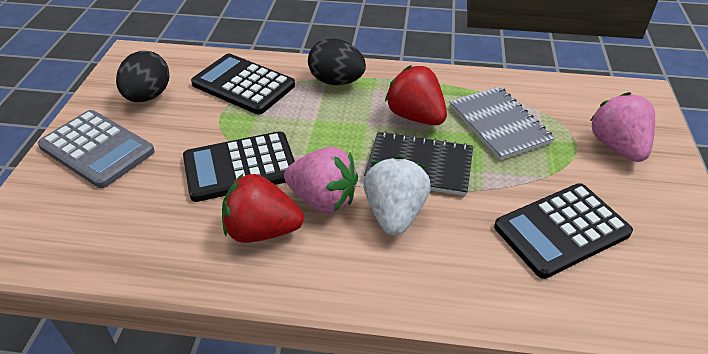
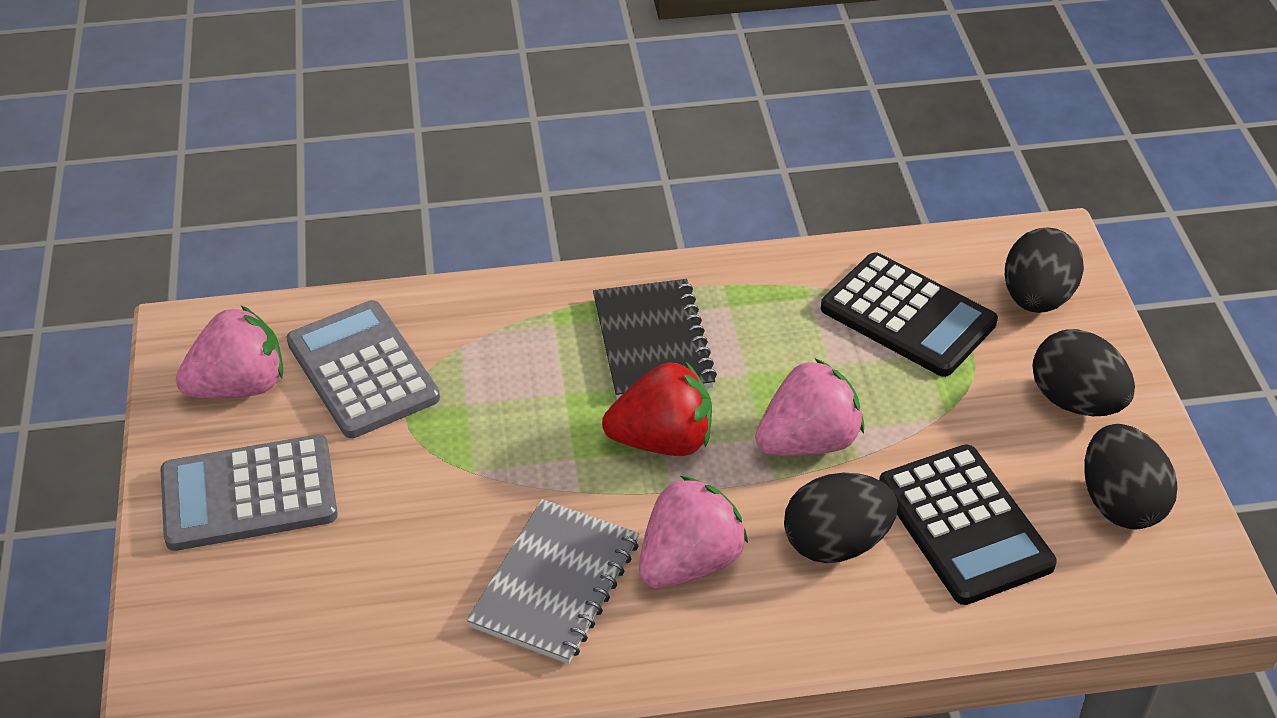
black calculator: 3 -> 2
black egg: 2 -> 4
grey calculator: 1 -> 2
pink strawberry: 2 -> 3
red strawberry: 2 -> 1
white strawberry: 1 -> 0

